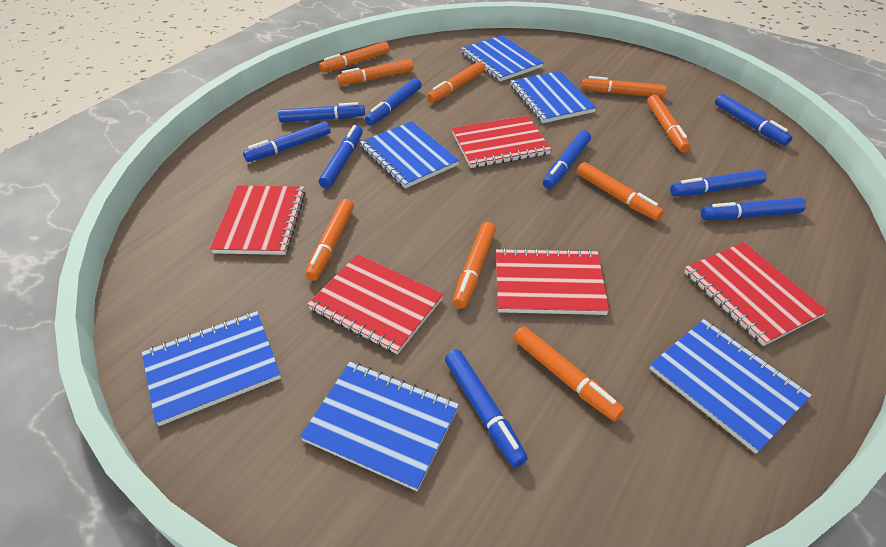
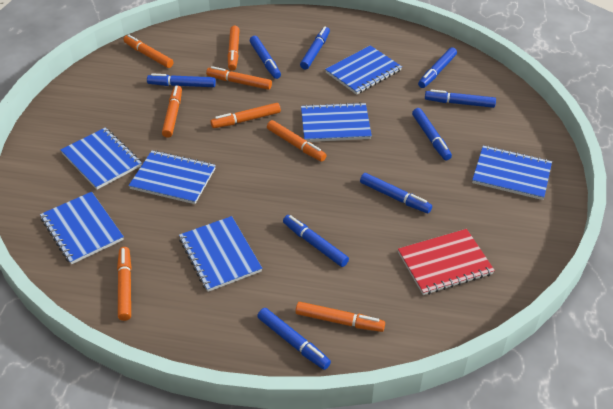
blue notebook: 6 -> 7
orange marker: 9 -> 8
red notebook: 5 -> 1

